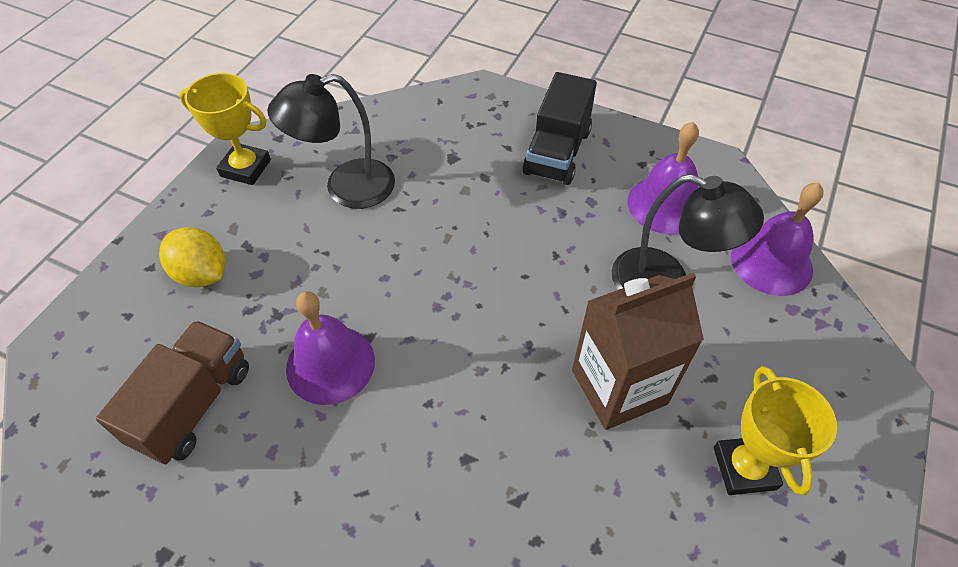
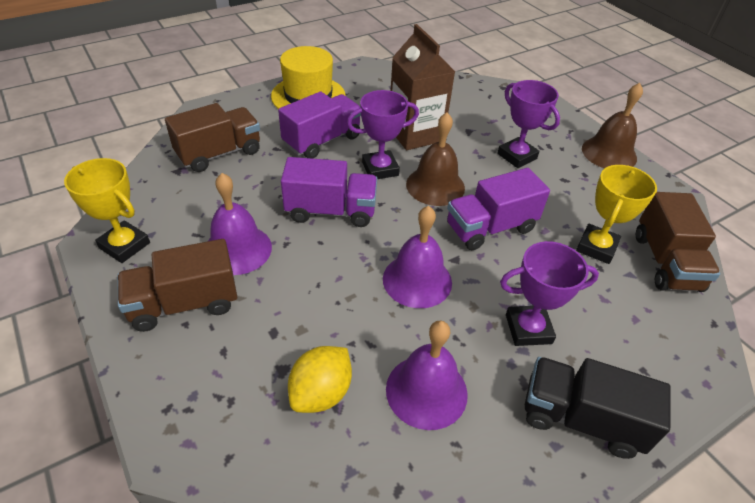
black lamp: 2 -> 0
brown bell: 0 -> 2
brown truck: 1 -> 3
purple trophy: 0 -> 3
purple truck: 0 -> 3
yellow hat: 0 -> 1

